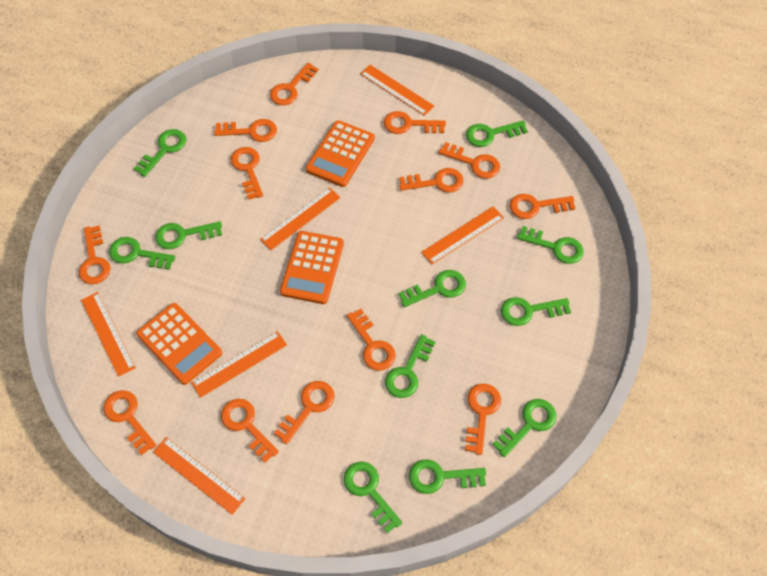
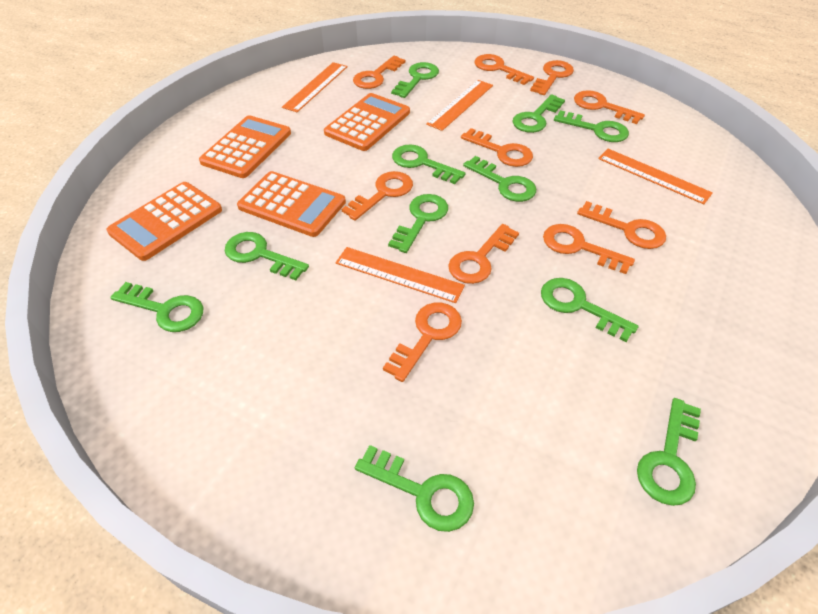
orange calculator: 3 -> 4
orange key: 13 -> 10
orange ruler: 6 -> 4

